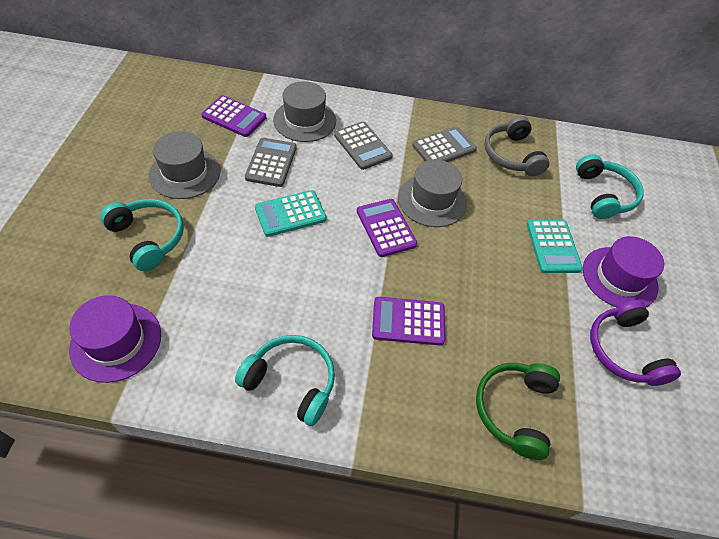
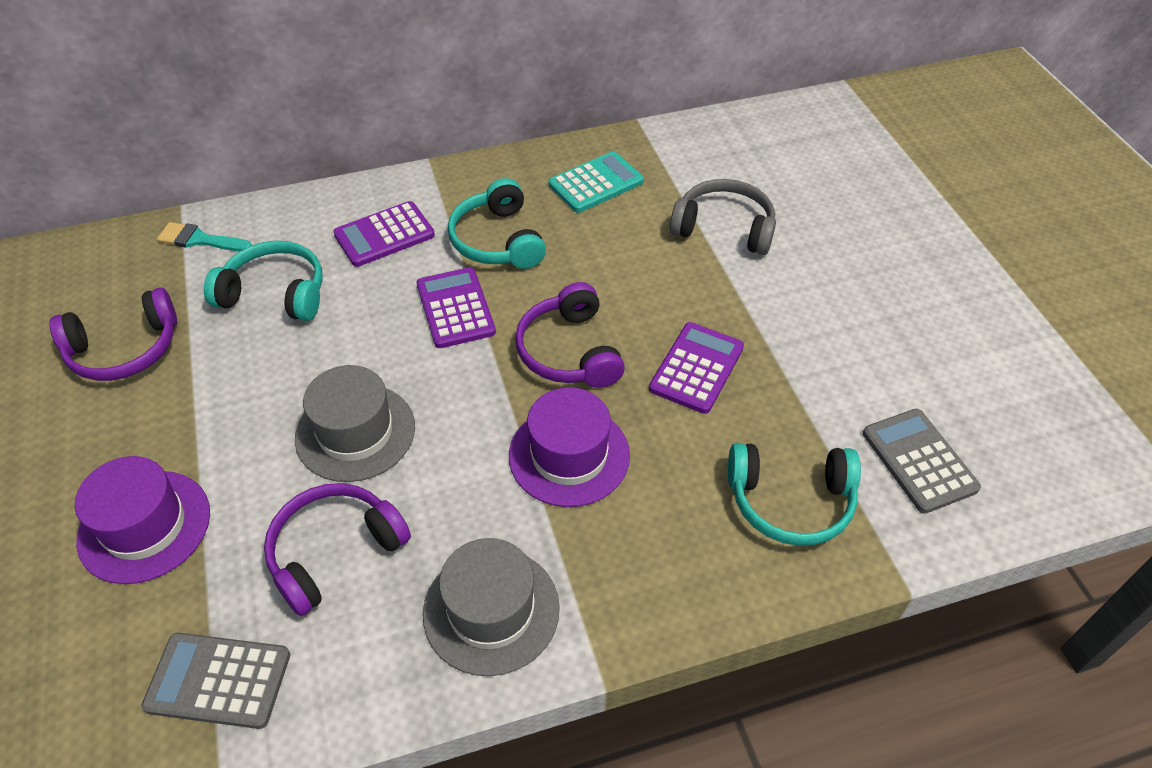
green headphones: 1 -> 0
grey calculator: 3 -> 2
grey hat: 3 -> 2
purple headphones: 1 -> 3
turquoise brush: 0 -> 1
turquoise calculator: 2 -> 1

